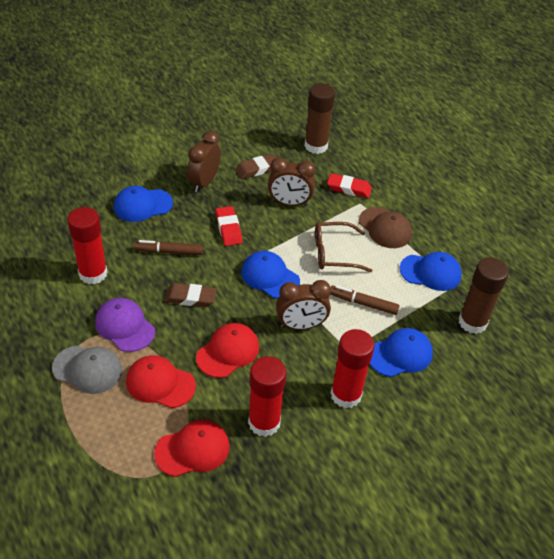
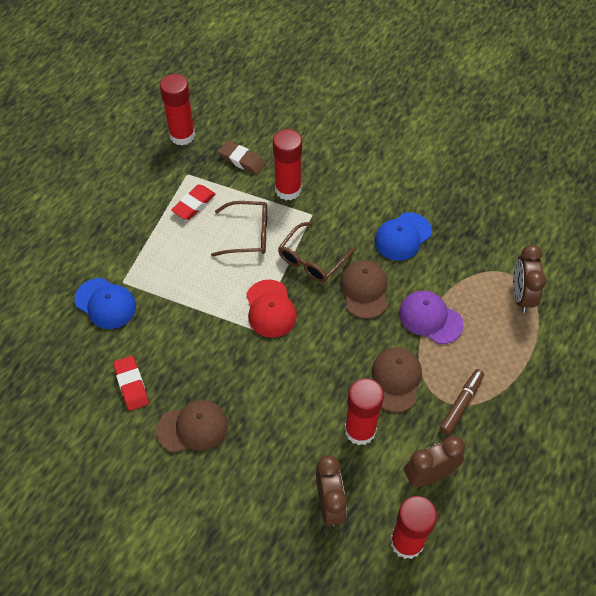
blue cap: 4 -> 2
brown cap: 1 -> 3
brown eraser: 2 -> 1
brown glasses: 1 -> 2
brown glue stick: 2 -> 0
brown marker: 2 -> 1
grey cap: 1 -> 0
red cap: 3 -> 1
red glue stick: 3 -> 4

